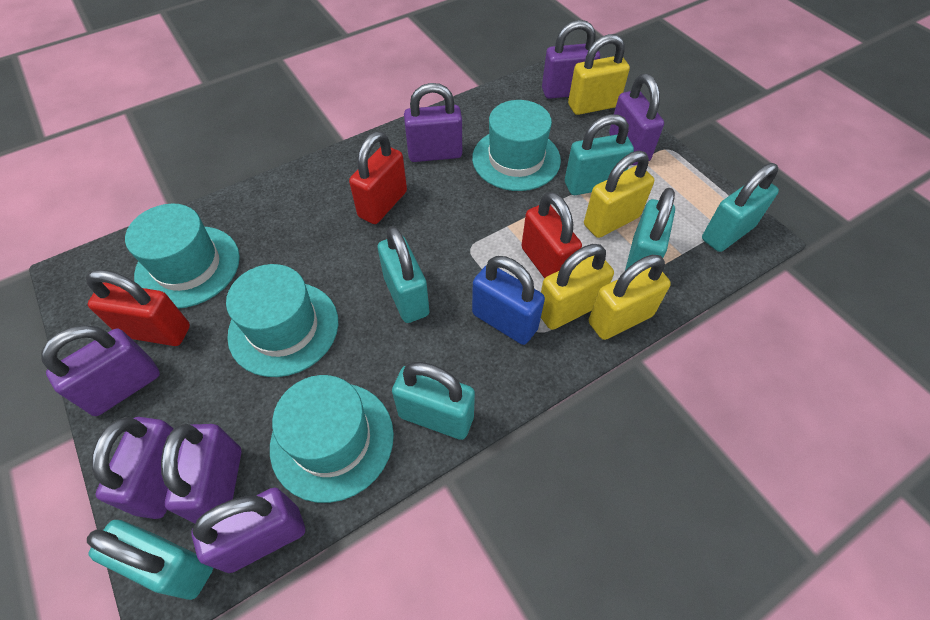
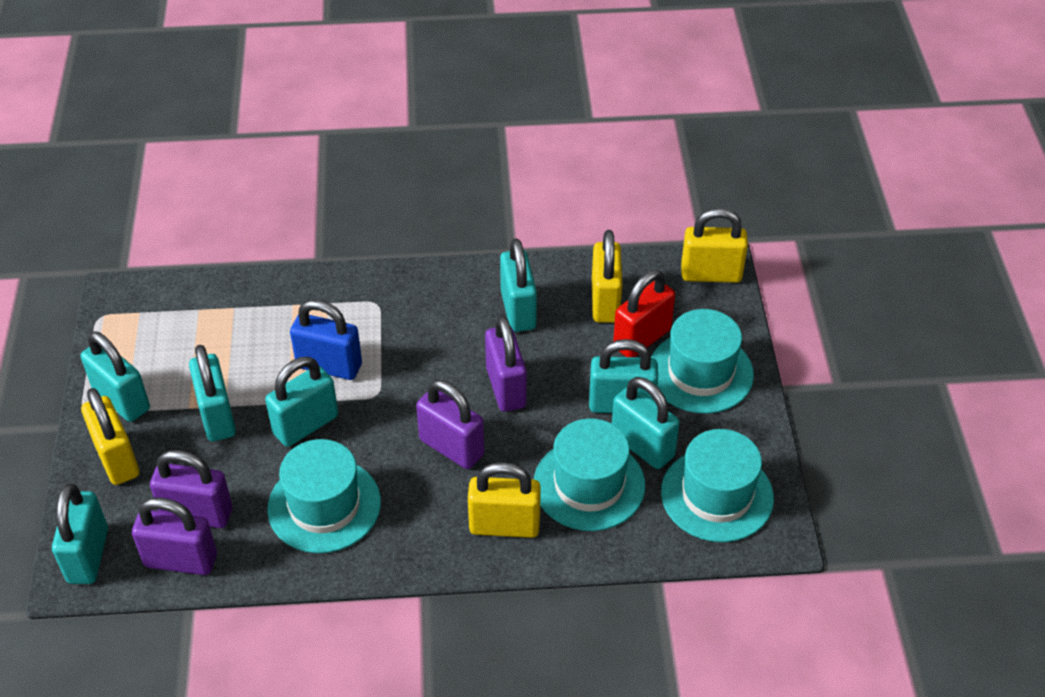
purple padlock: 7 -> 4
red padlock: 3 -> 1
turquoise padlock: 6 -> 7

